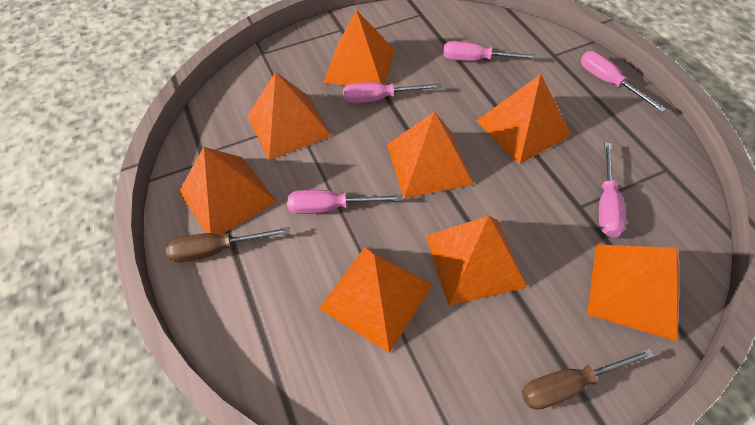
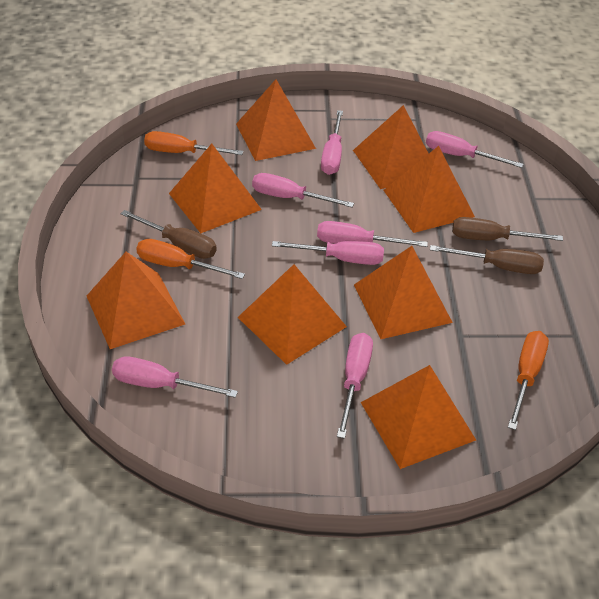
brown screwdriver: 2 -> 3
orange screwdriver: 0 -> 3
pink screwdriver: 5 -> 7

